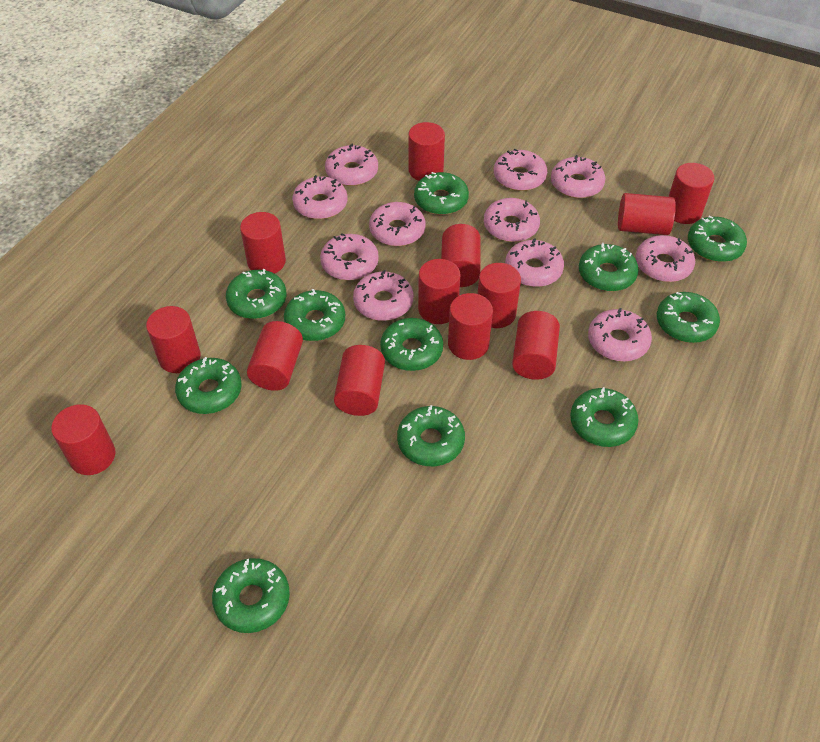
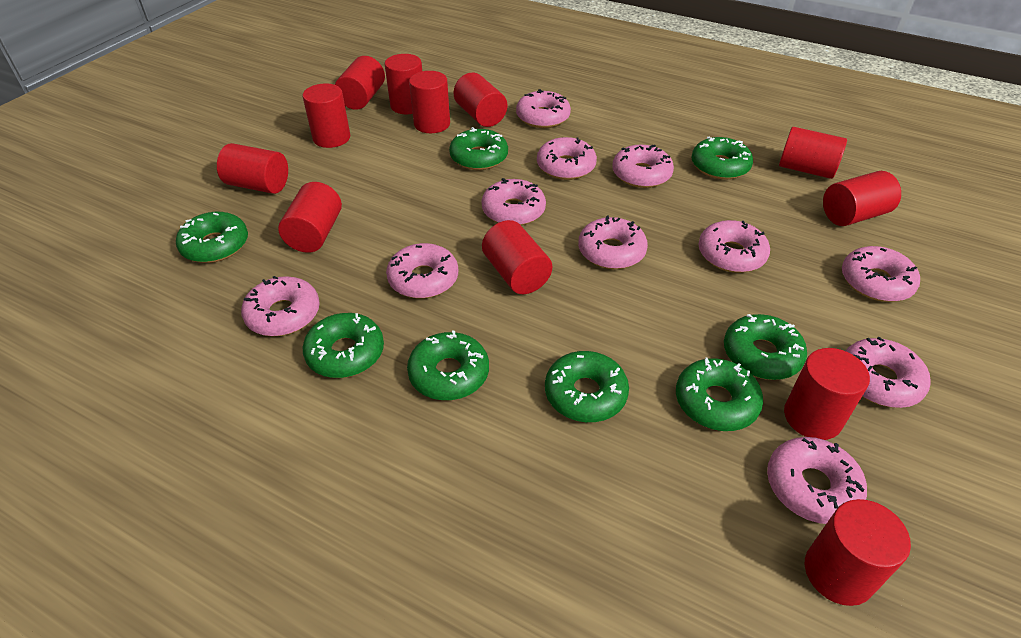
green donut: 11 -> 8
red cylinder: 13 -> 12

